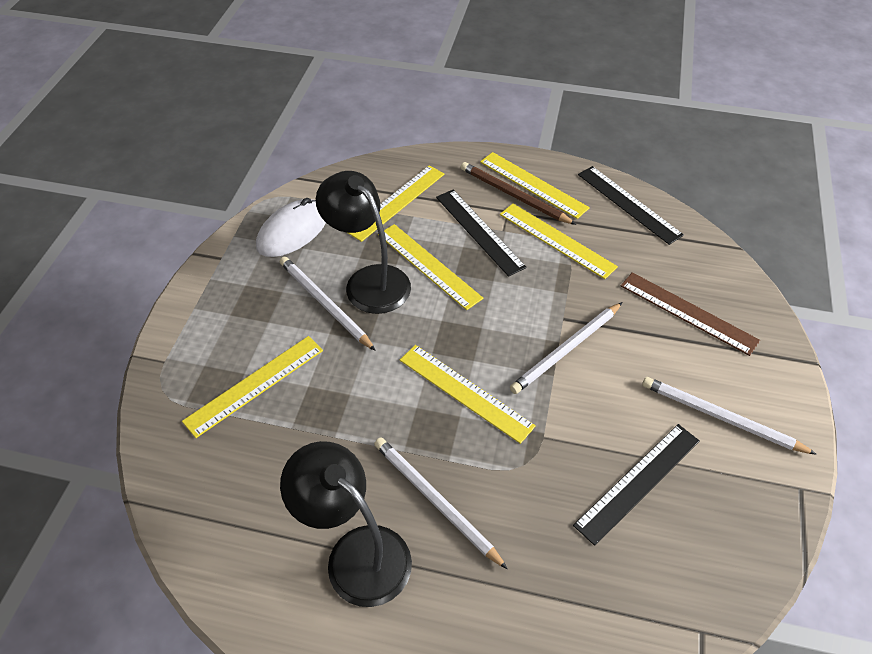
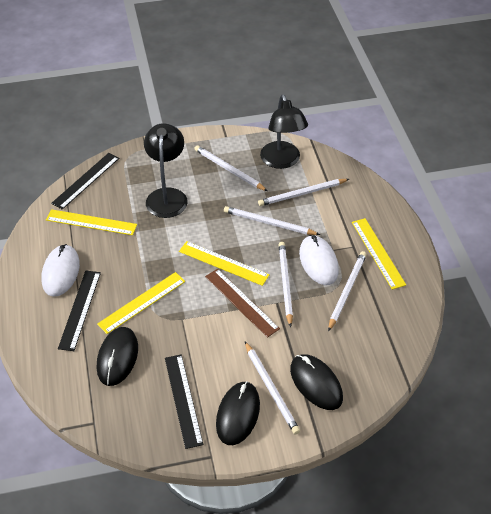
black mouse: 0 -> 3
brown pencil: 1 -> 0
white mouse: 1 -> 2
white pencil: 4 -> 6
yellow ruler: 6 -> 4

